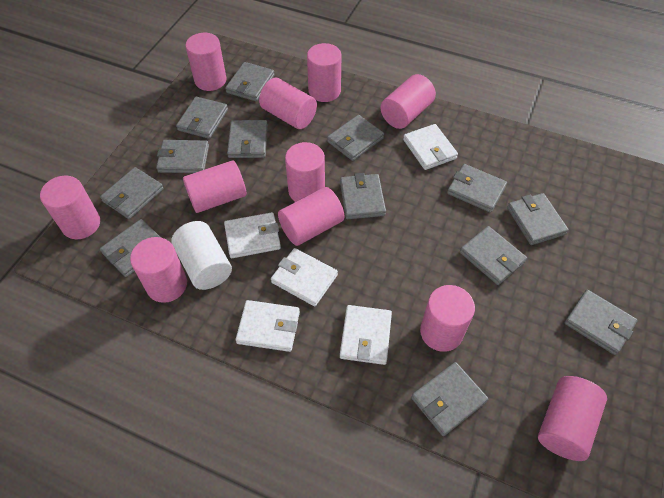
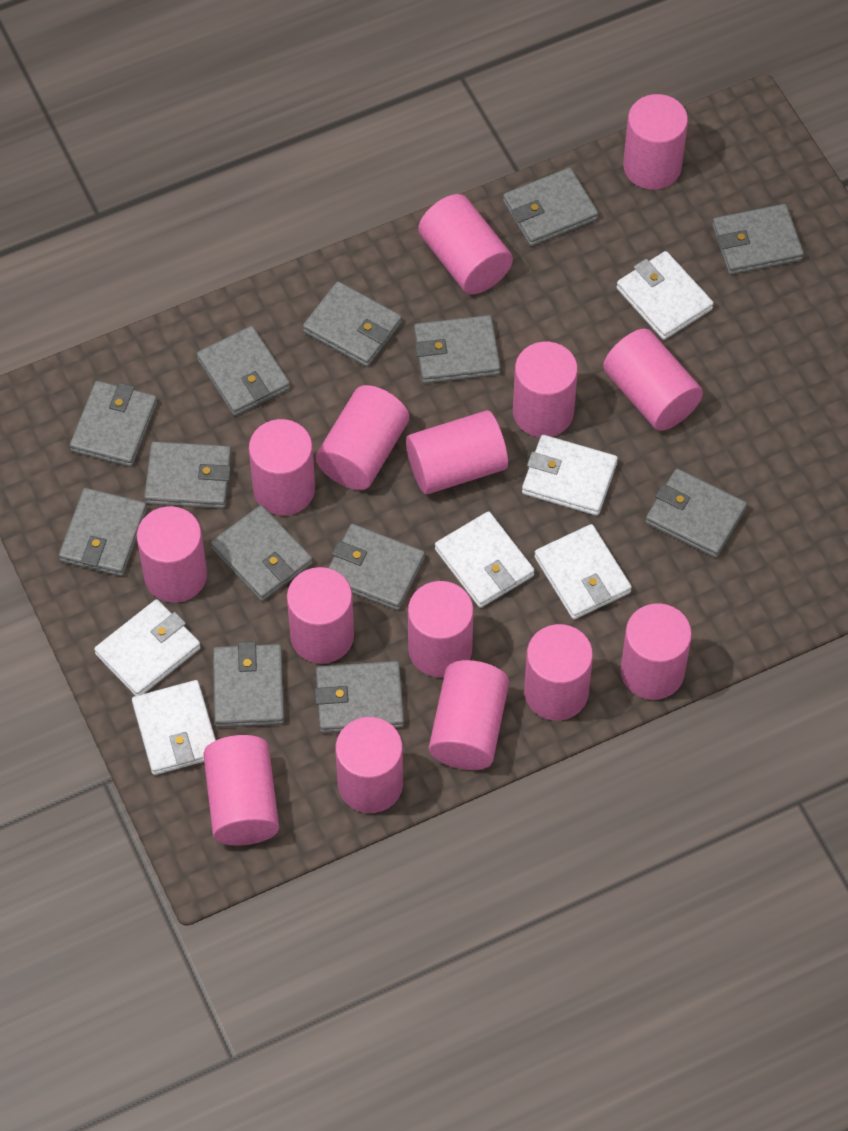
pink cylinder: 11 -> 15
white cylinder: 1 -> 0
white wallet: 5 -> 6

